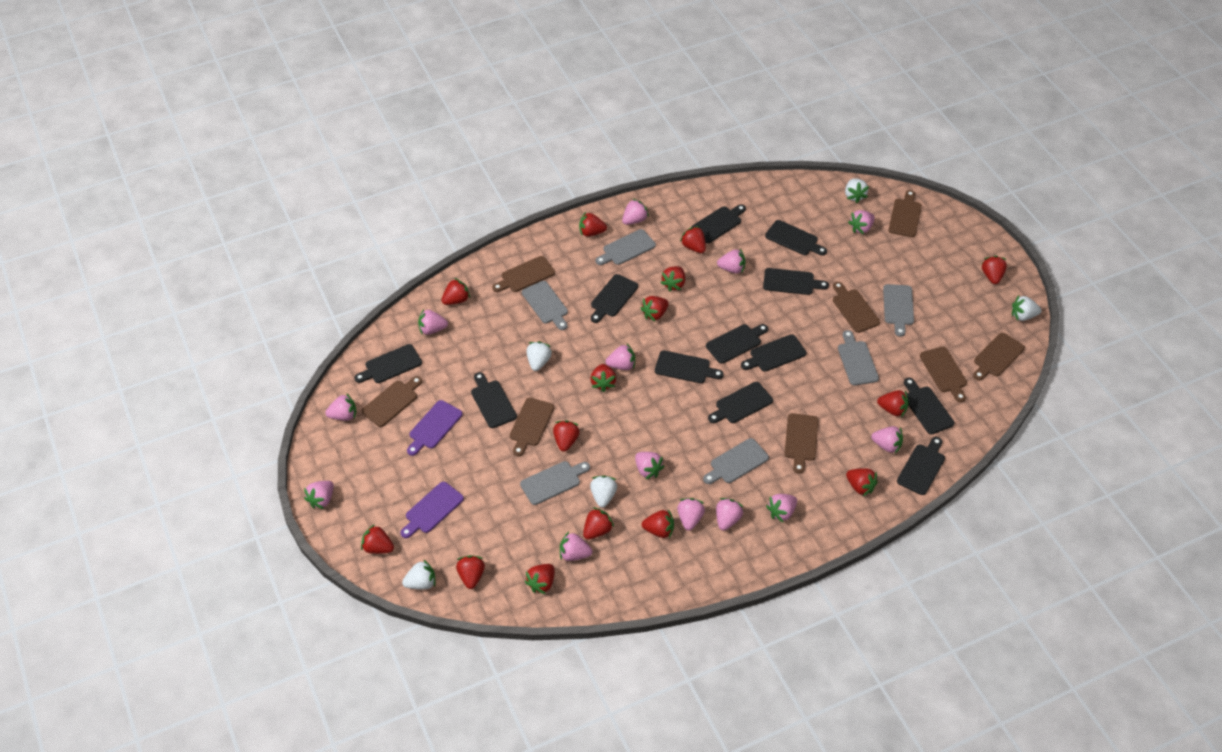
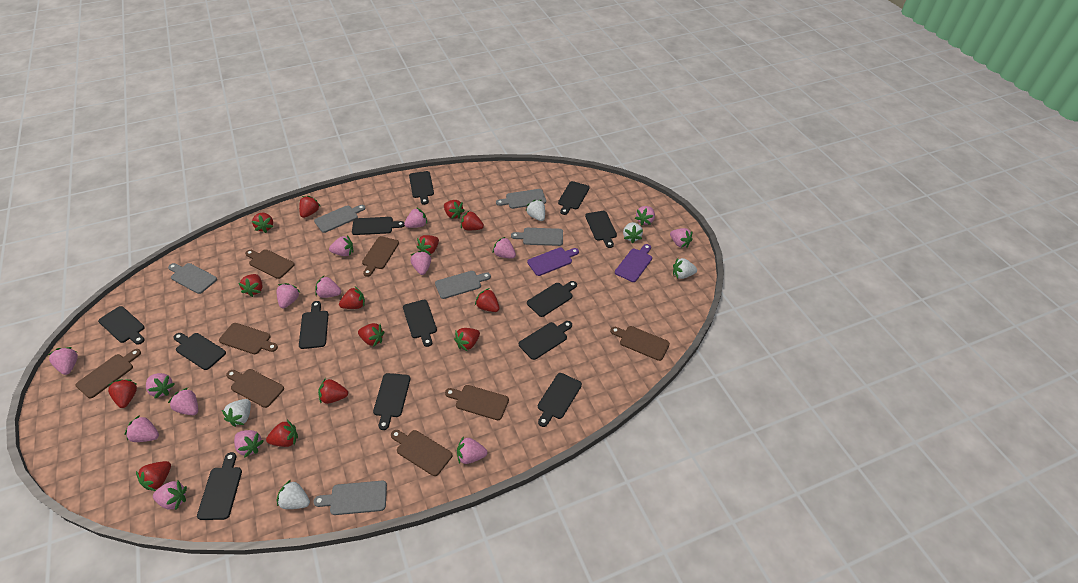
black cutting board: 12 -> 13
pink strawberry: 13 -> 15
red strawberry: 15 -> 14

